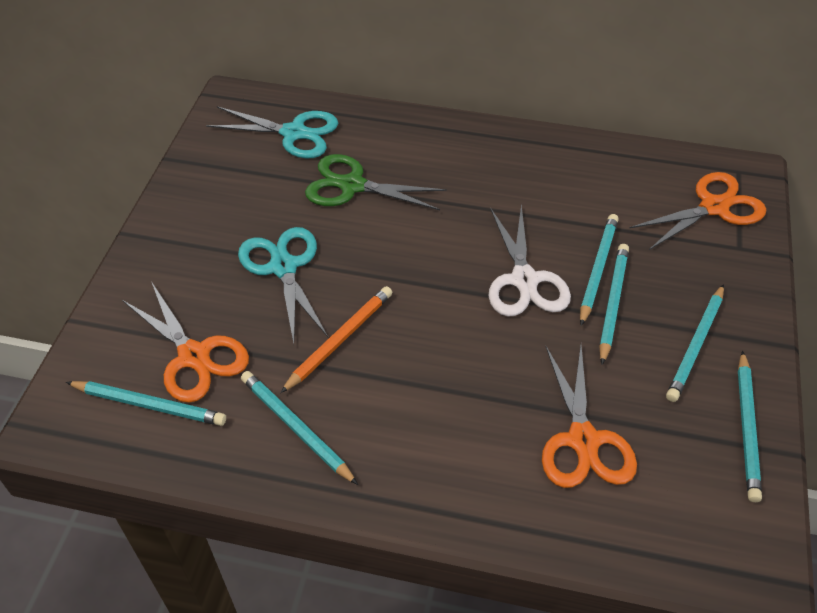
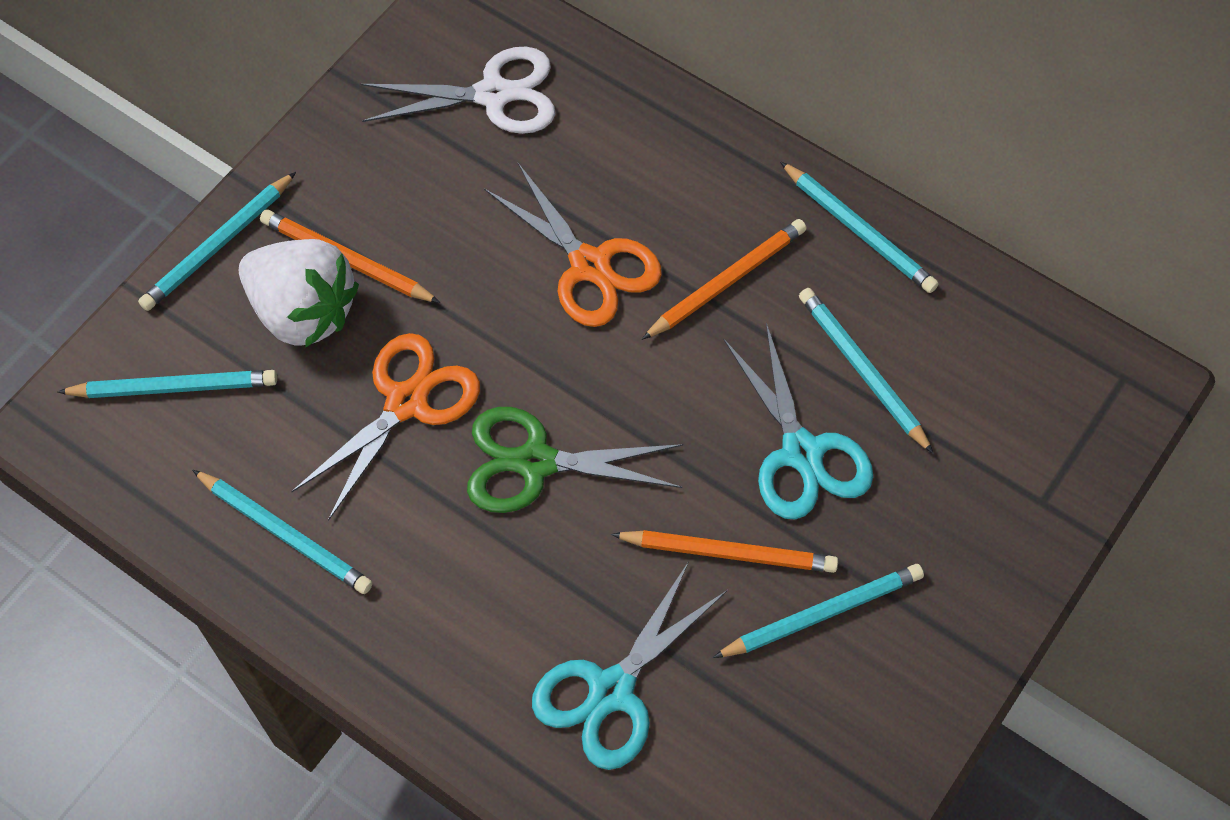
orange pencil: 1 -> 3
orange scissors: 3 -> 2
white strawberry: 0 -> 1

